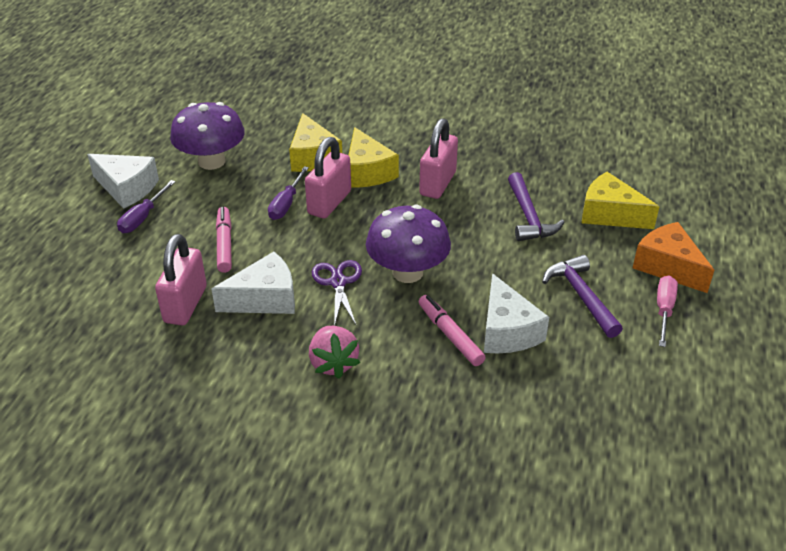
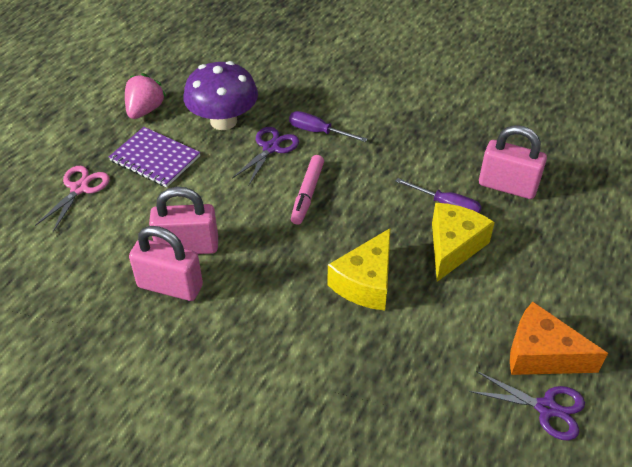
pink marker: 2 -> 1
pink scissors: 0 -> 1
pink screwdriver: 1 -> 0
purple hammer: 2 -> 0
purple mushroom: 2 -> 1
purple notebook: 0 -> 1
purple scissors: 1 -> 2
white cheese: 3 -> 0
yellow cheese: 3 -> 2

